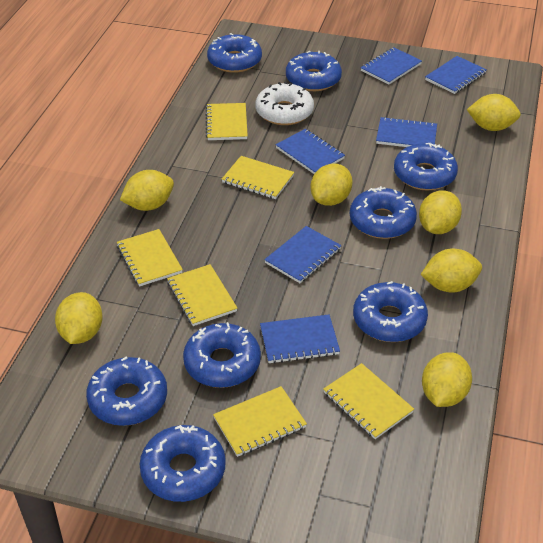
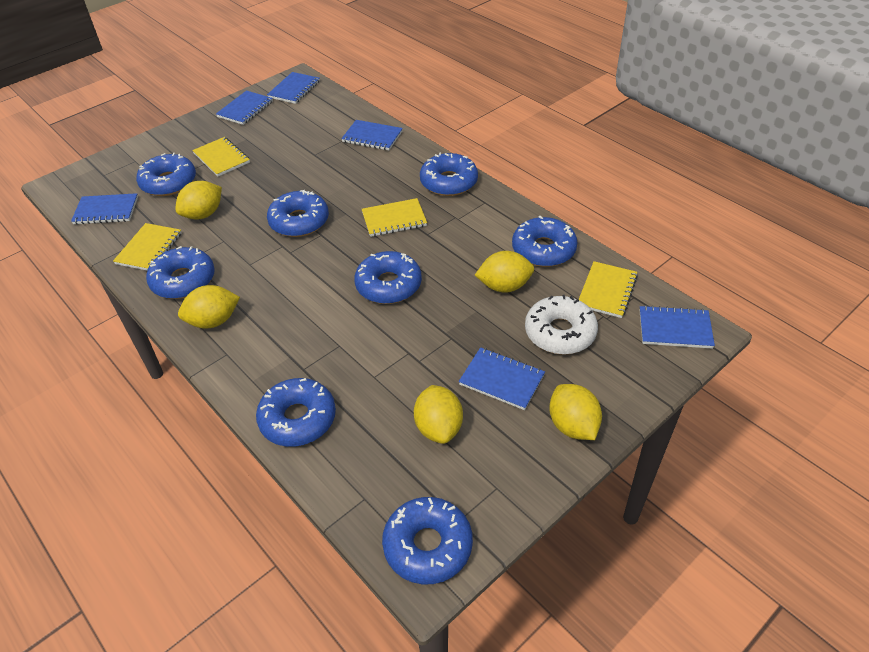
yellow lemon: 7 -> 5
yellow notebook: 6 -> 4

